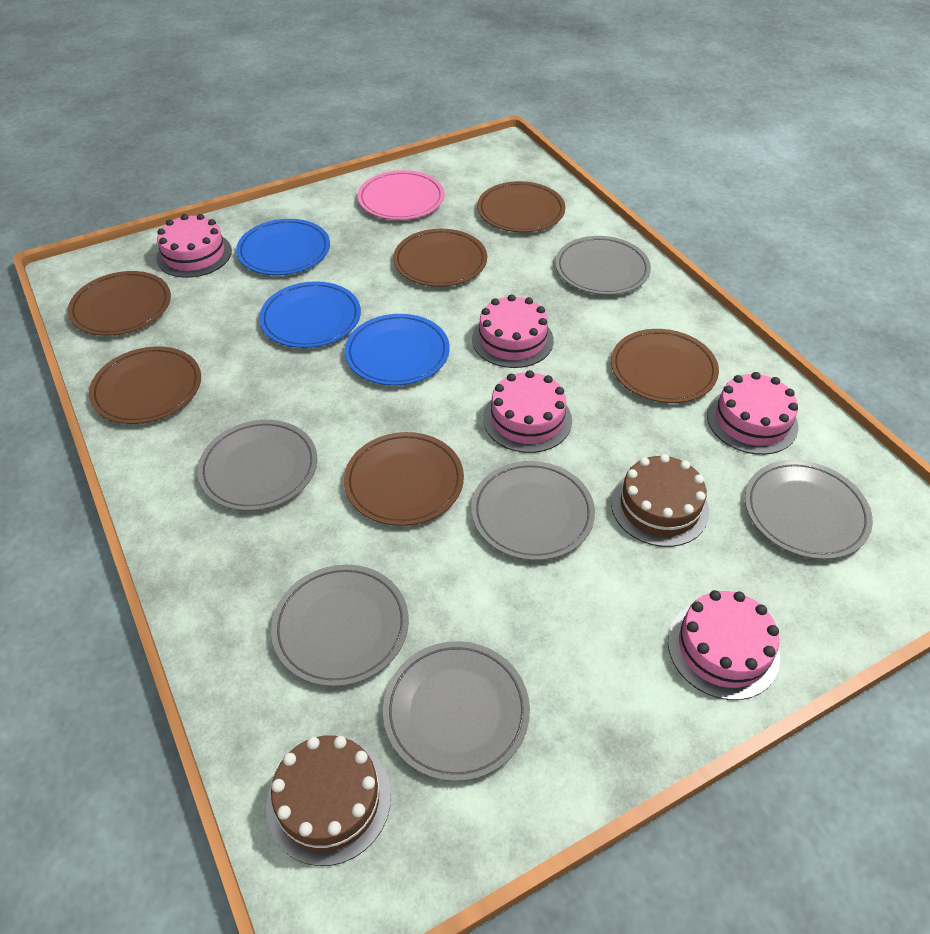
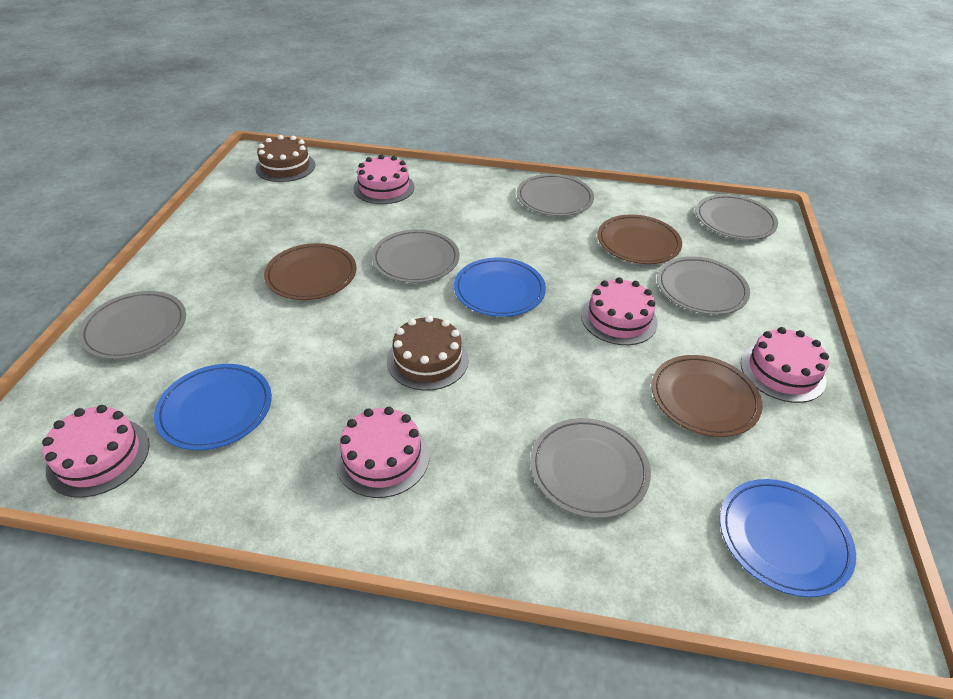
brown plate: 6 -> 3
pink plate: 1 -> 0

